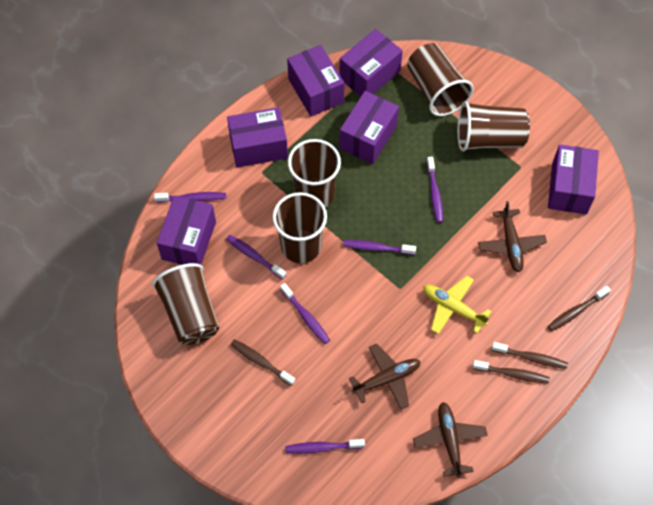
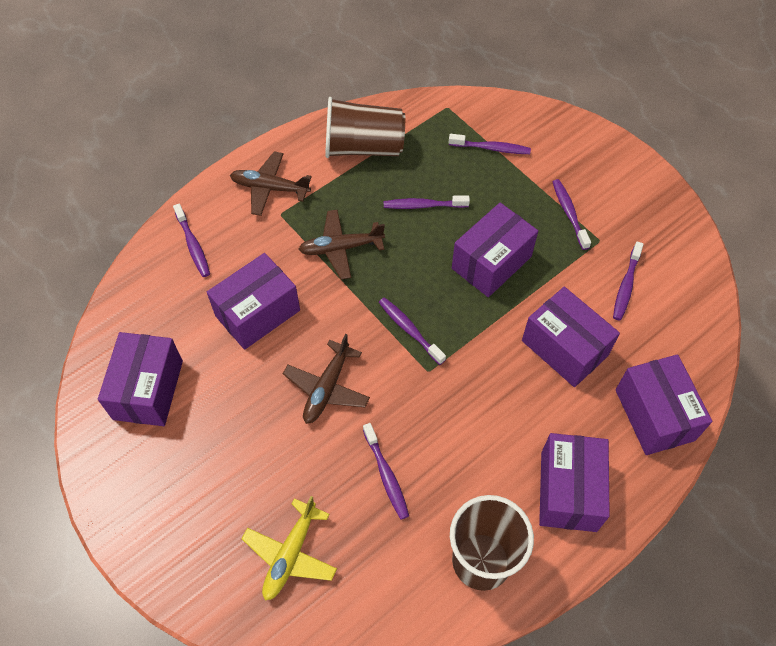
brown cup: 5 -> 2
brown toothbrush: 4 -> 0
purple toothbrush: 6 -> 7

